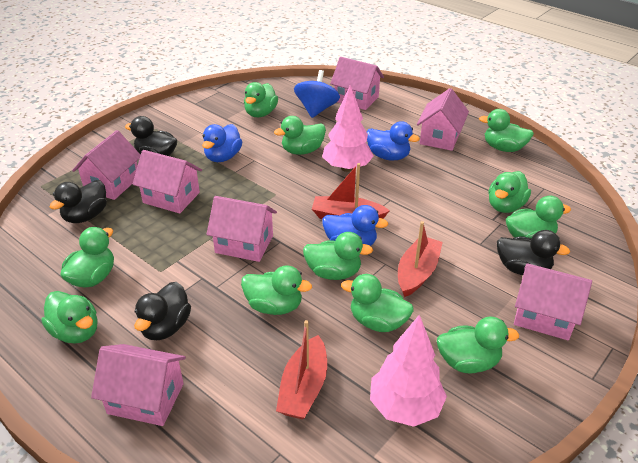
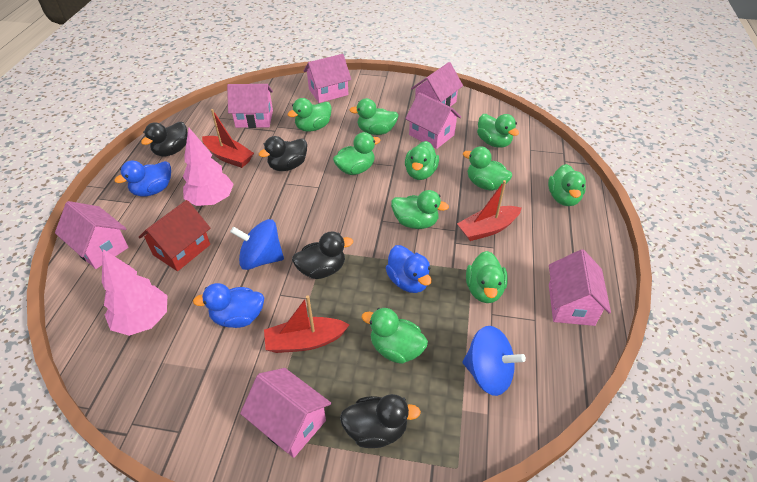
blue spinning top: 1 -> 2
green duck: 11 -> 10
red house: 0 -> 1

